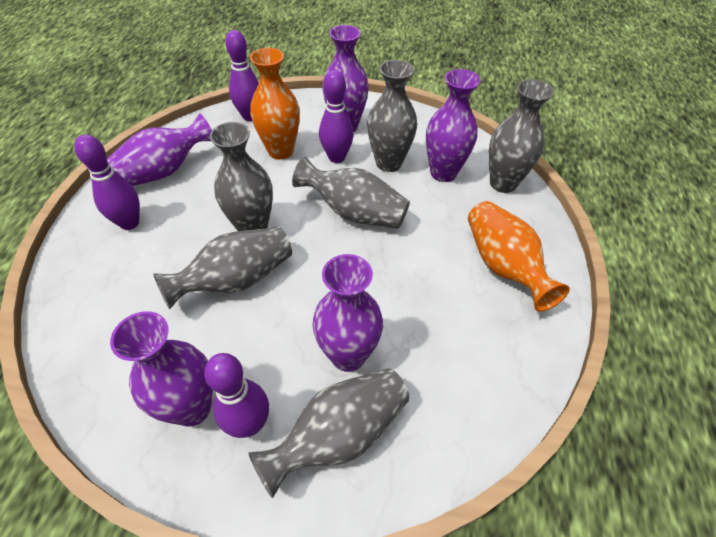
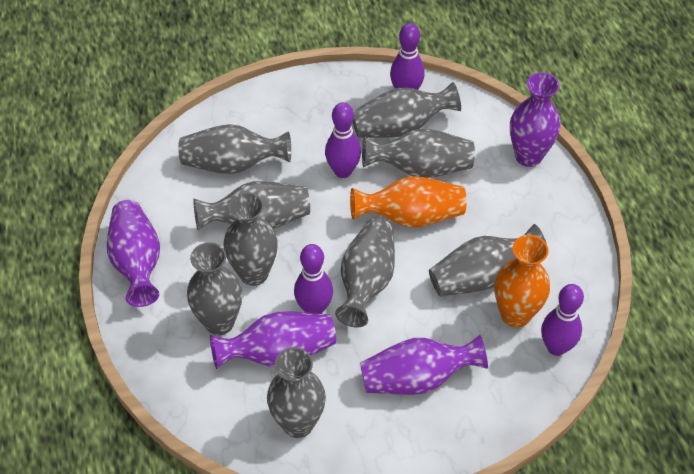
grey vase: 6 -> 9
purple vase: 5 -> 4

